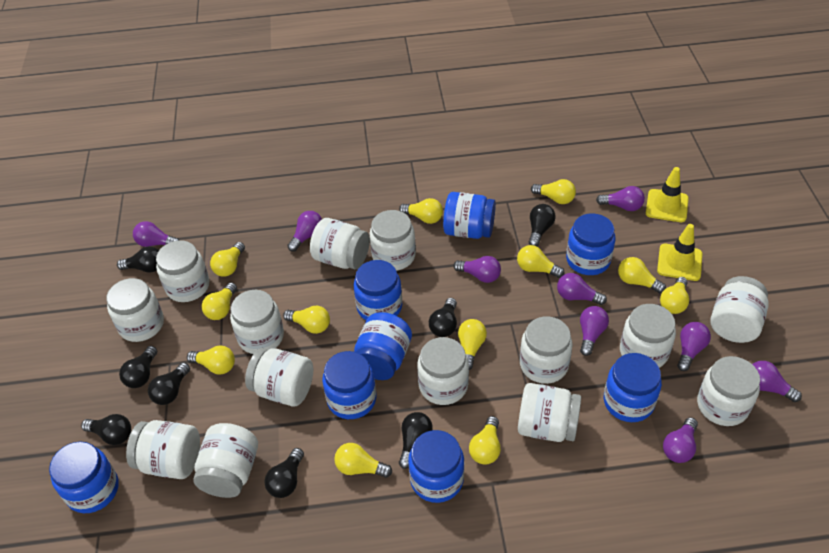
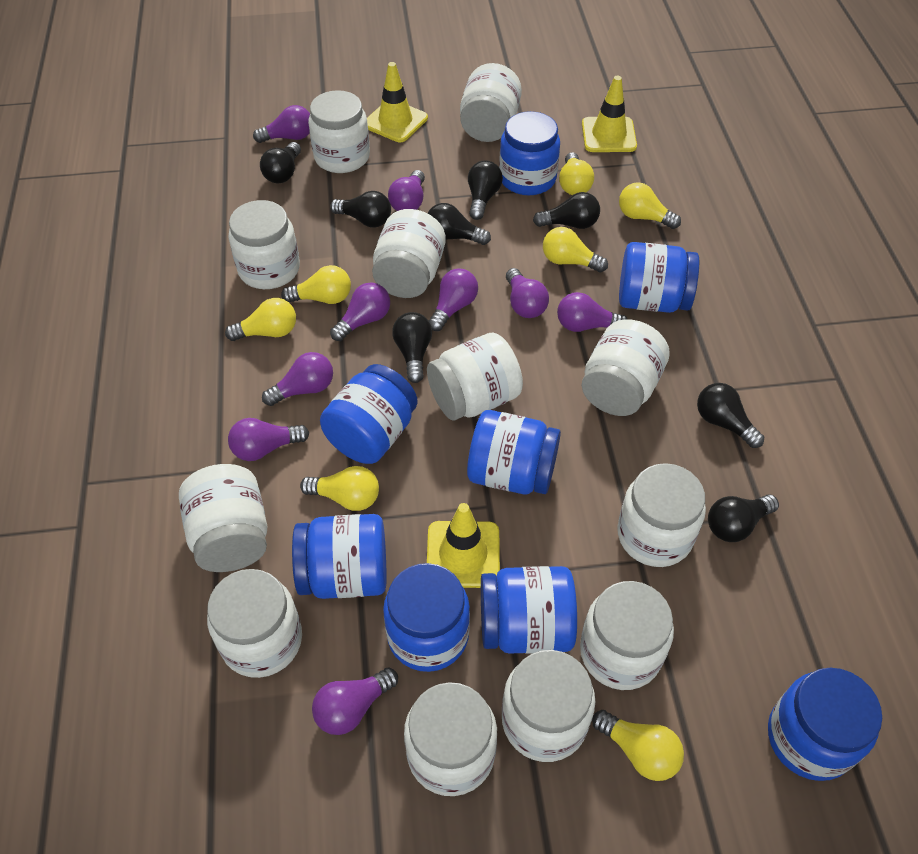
white jar: 14 -> 12
yellow light bulb: 12 -> 7
yellow traffic cone: 2 -> 3

